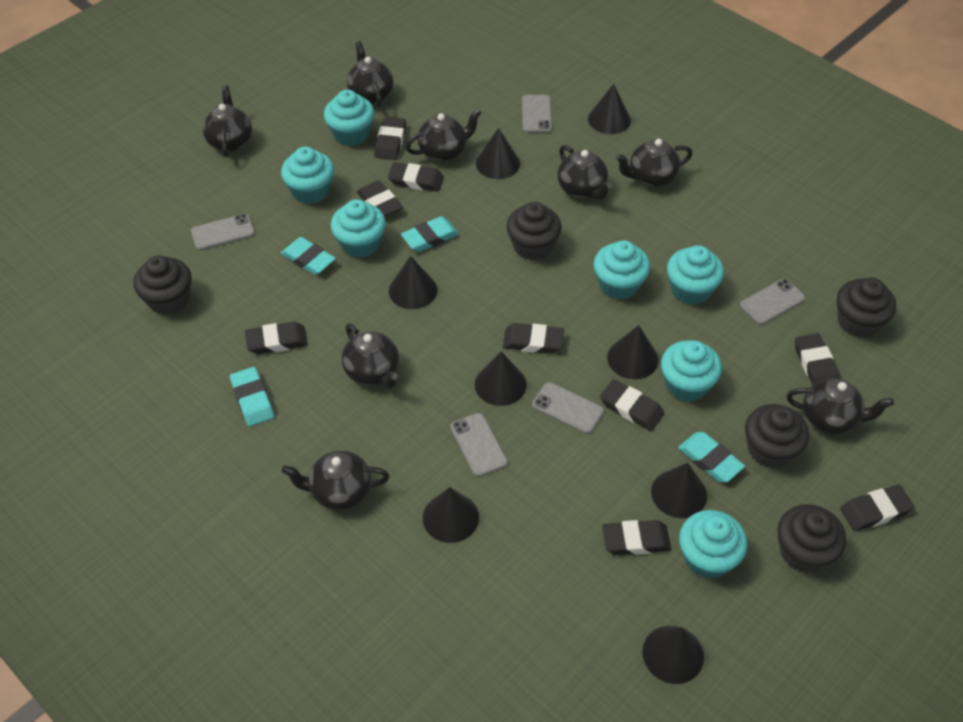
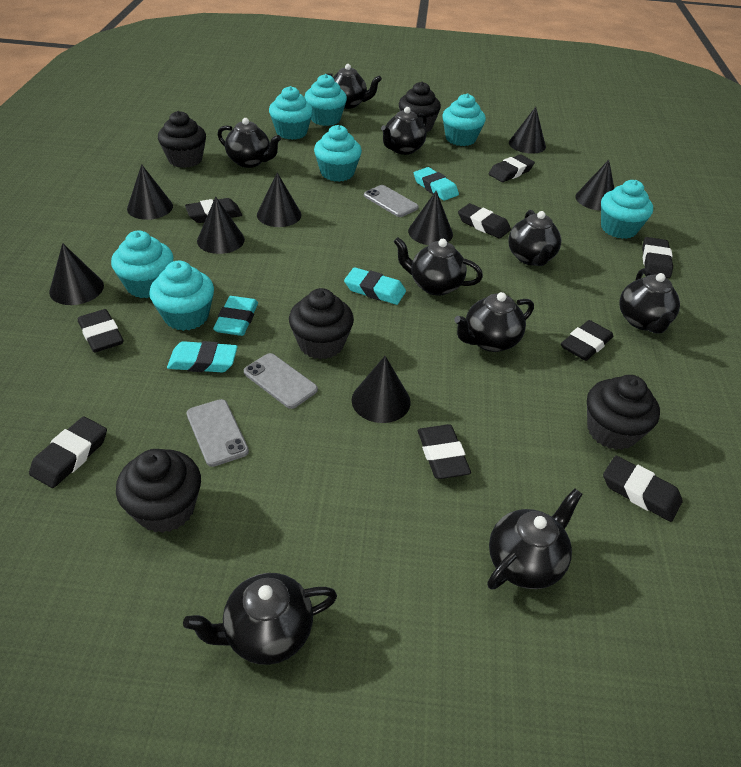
black teapot: 8 -> 9
grey phone: 5 -> 3

